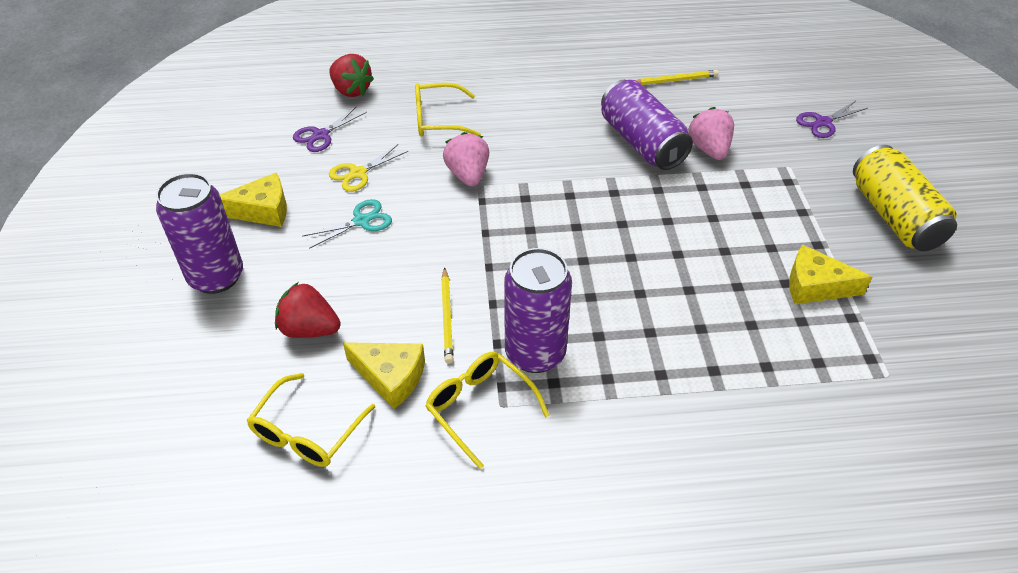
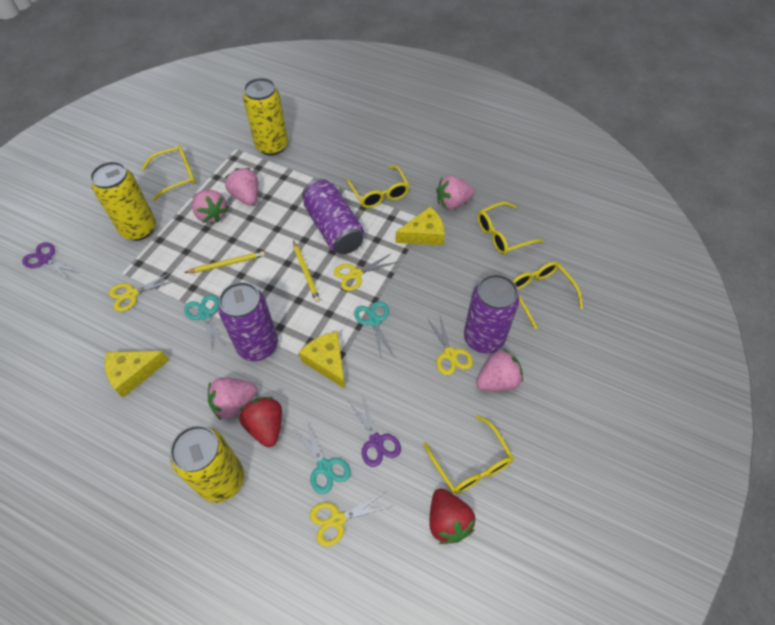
pink strawberry: 2 -> 5
turquoise scissors: 1 -> 3
yellow can: 1 -> 3
yellow glasses: 3 -> 5
yellow scissors: 1 -> 4

